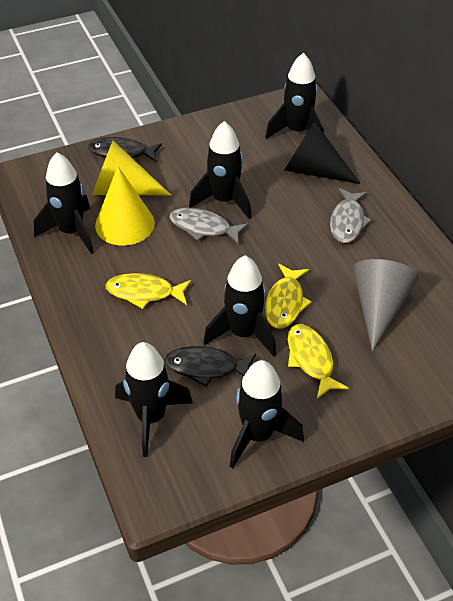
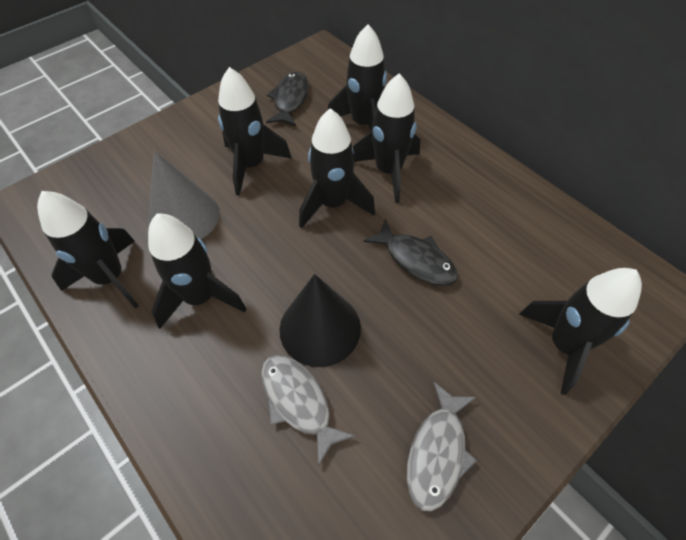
black rocket: 6 -> 7
yellow cone: 2 -> 0
yellow fish: 3 -> 0

